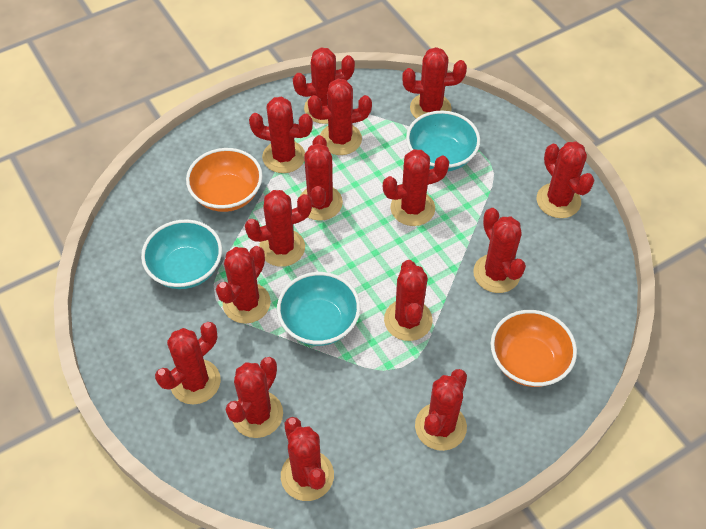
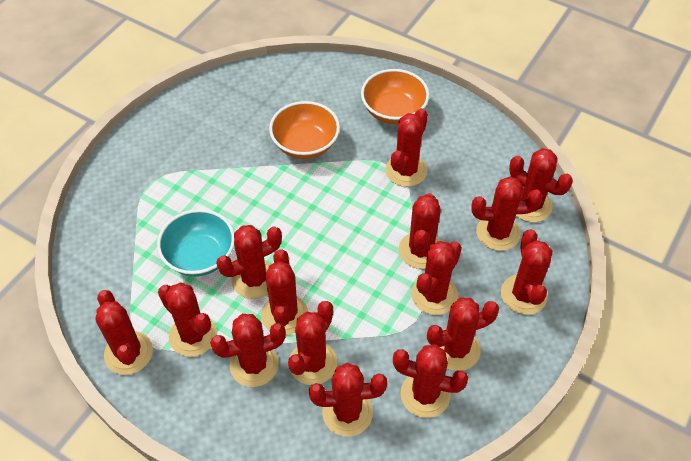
turquoise bowl: 3 -> 1

